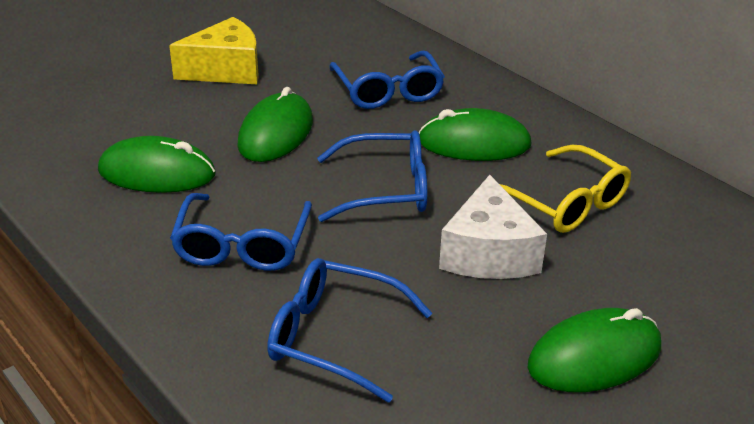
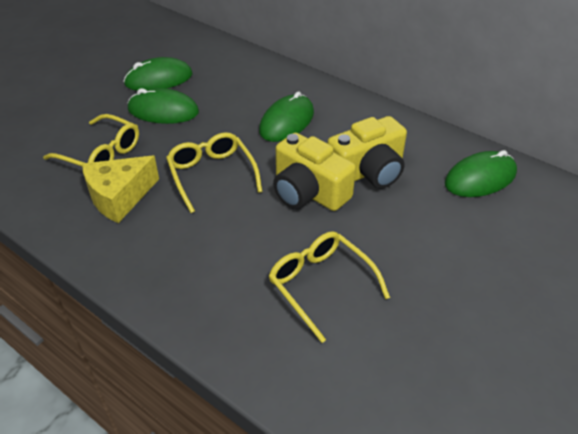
blue glasses: 4 -> 0
white cheese: 1 -> 0
yellow camera: 0 -> 2
yellow glasses: 1 -> 3

